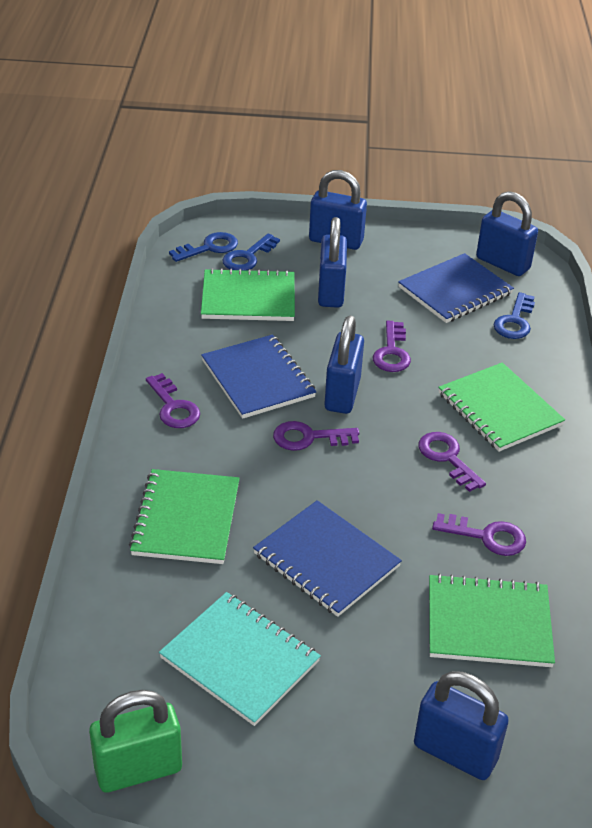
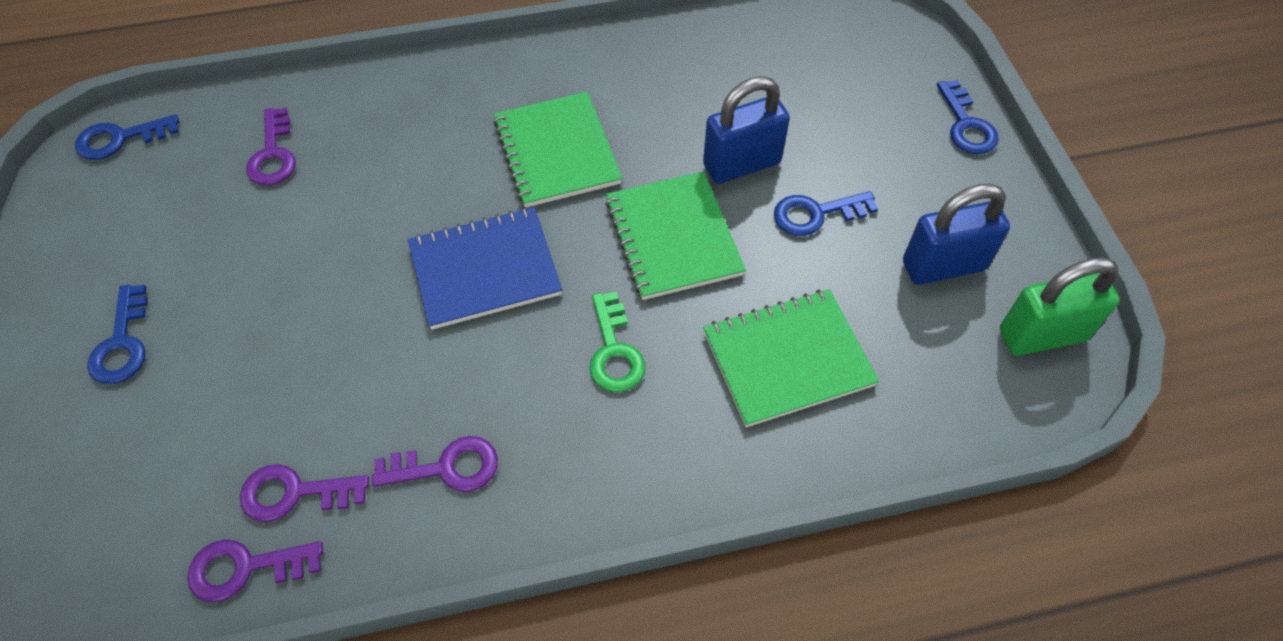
blue key: 3 -> 4
blue notebook: 3 -> 1
blue padlock: 5 -> 2
green key: 0 -> 1
green notebook: 4 -> 3
purple key: 5 -> 4
turquoise notebook: 1 -> 0

